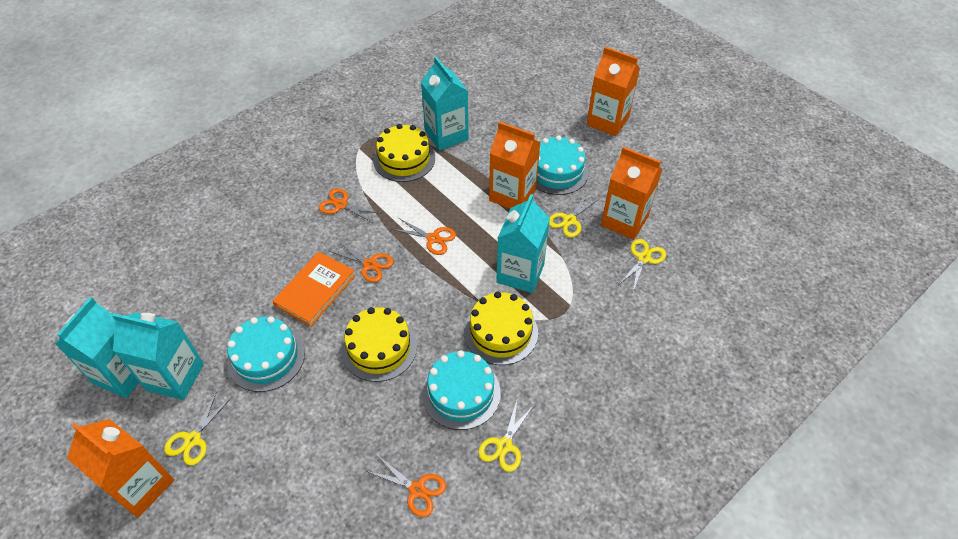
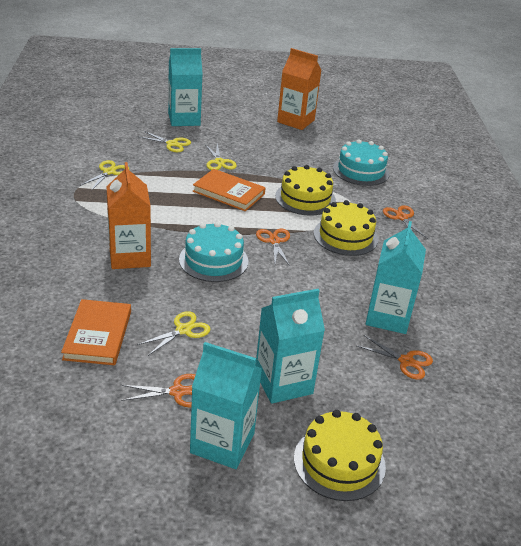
orange book: 1 -> 2
orange carton: 4 -> 2
turquoise cake: 3 -> 2

